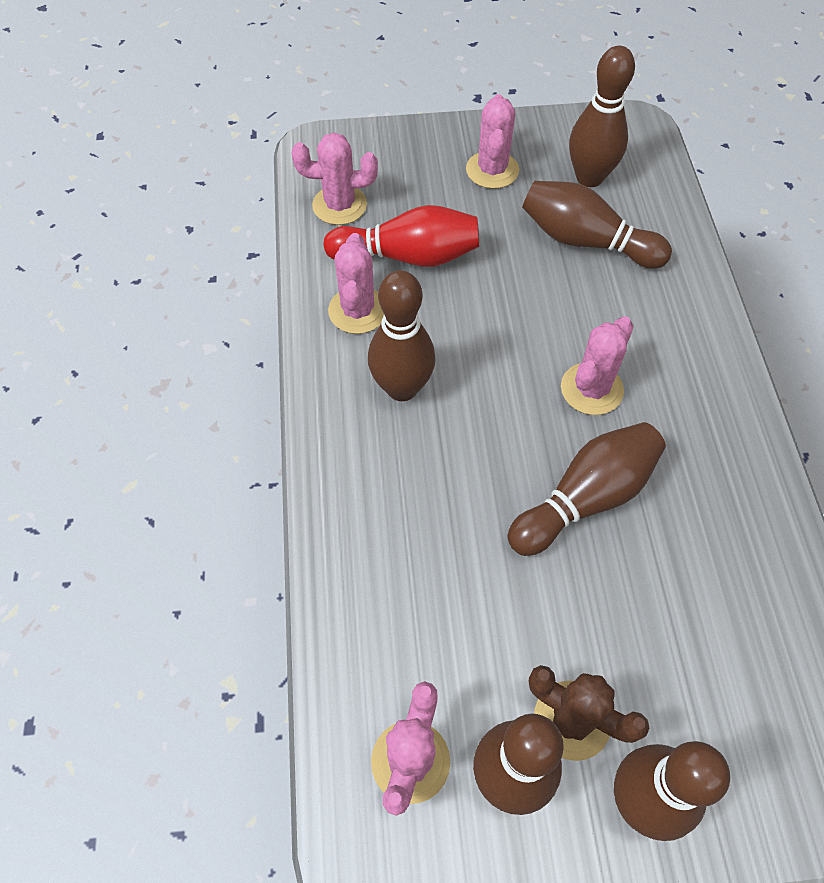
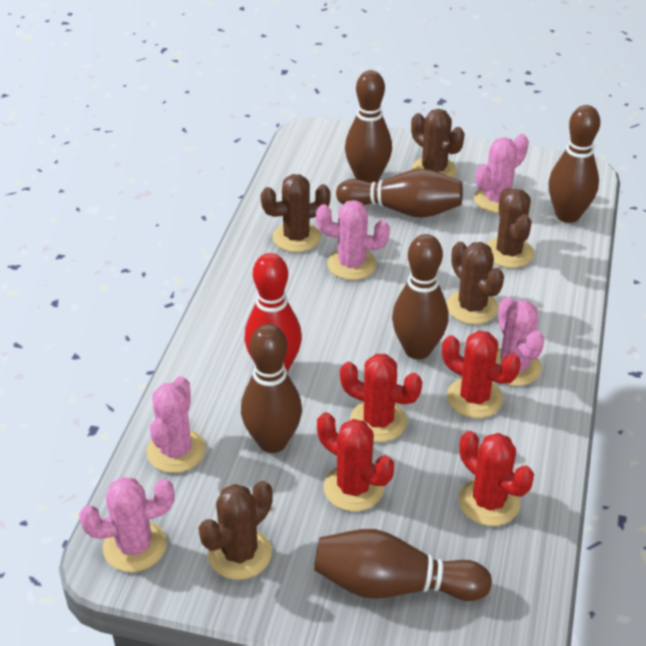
brown cactus: 1 -> 5
red cactus: 0 -> 4

